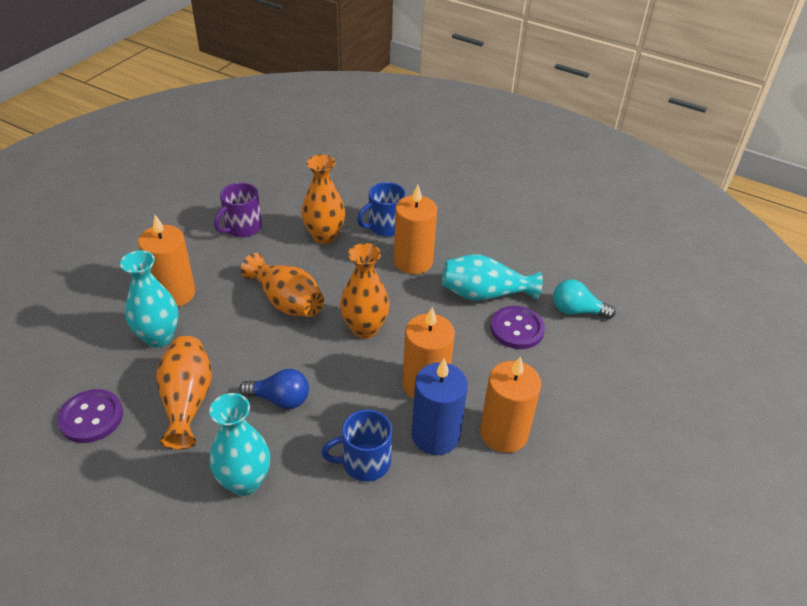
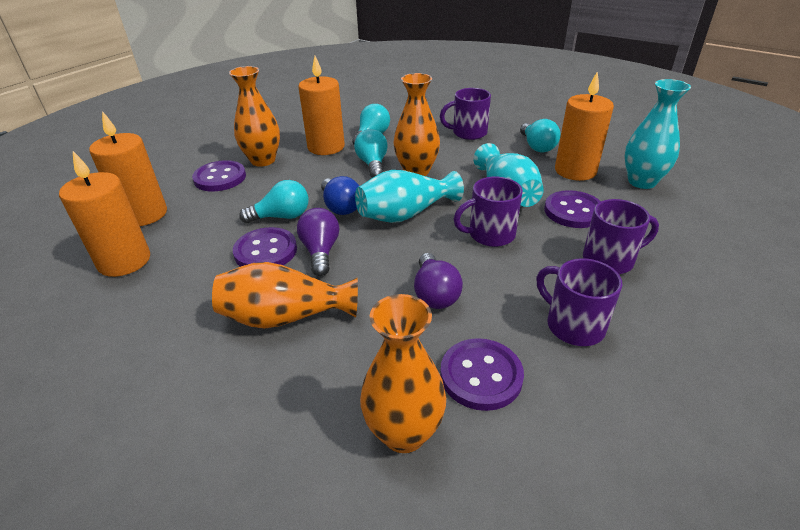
blue candle: 1 -> 0
blue mug: 2 -> 0
purple button: 2 -> 4
purple light bulb: 0 -> 2
purple mug: 1 -> 4
turquoise light bulb: 1 -> 4

